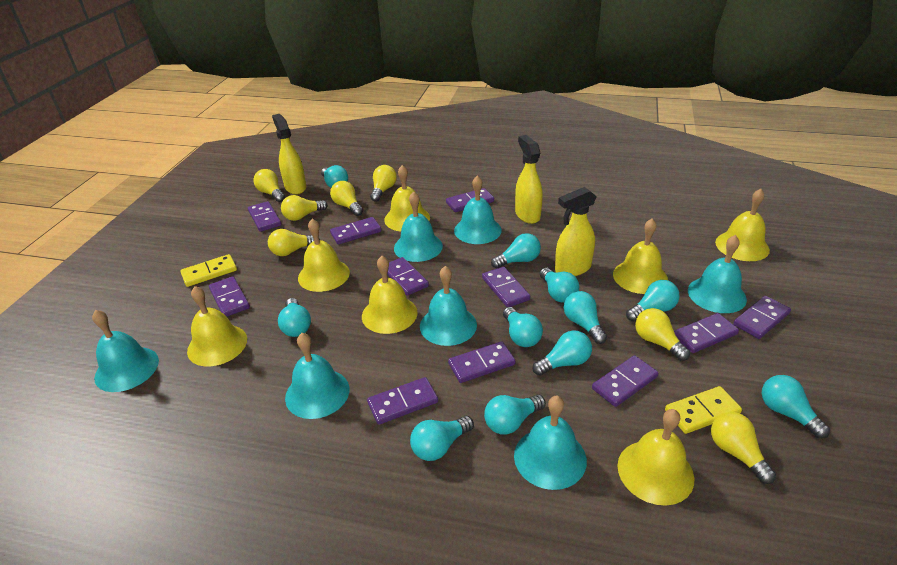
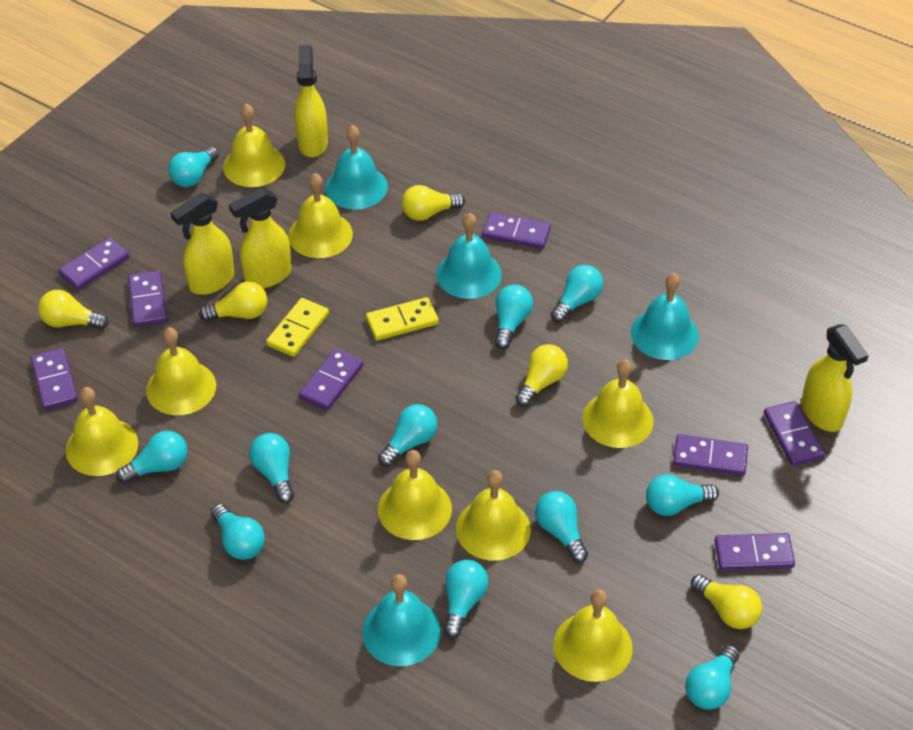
purple domino: 11 -> 8
turquoise bell: 7 -> 4
yellow bell: 7 -> 8
yellow light bulb: 7 -> 5
yellow spray bottle: 3 -> 4

